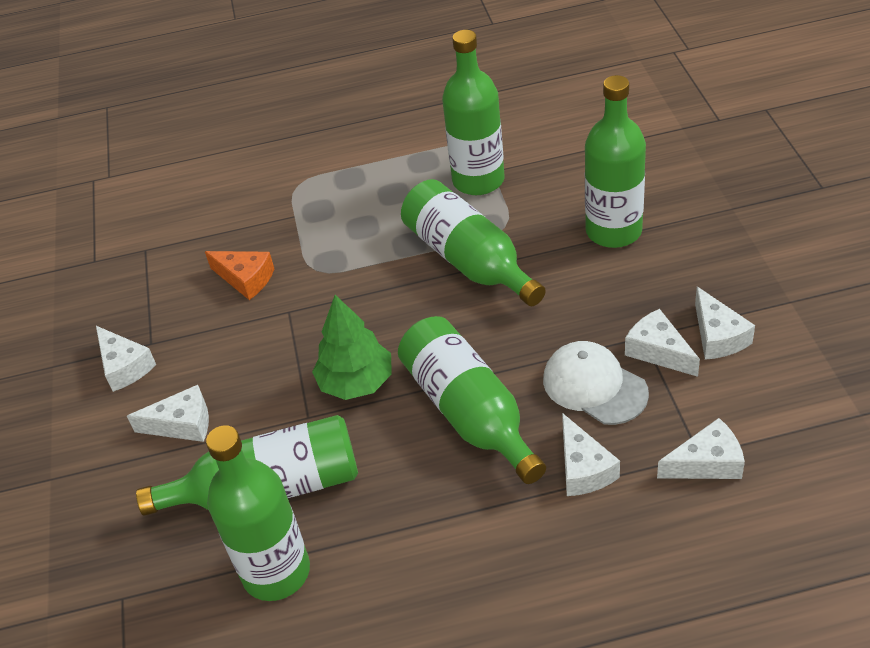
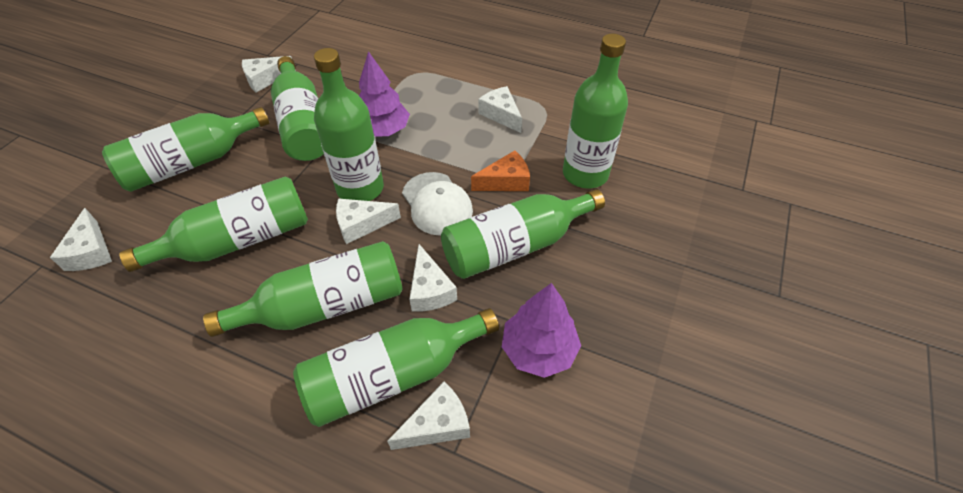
green bottle: 6 -> 8
green tree: 1 -> 0
purple tree: 0 -> 2

